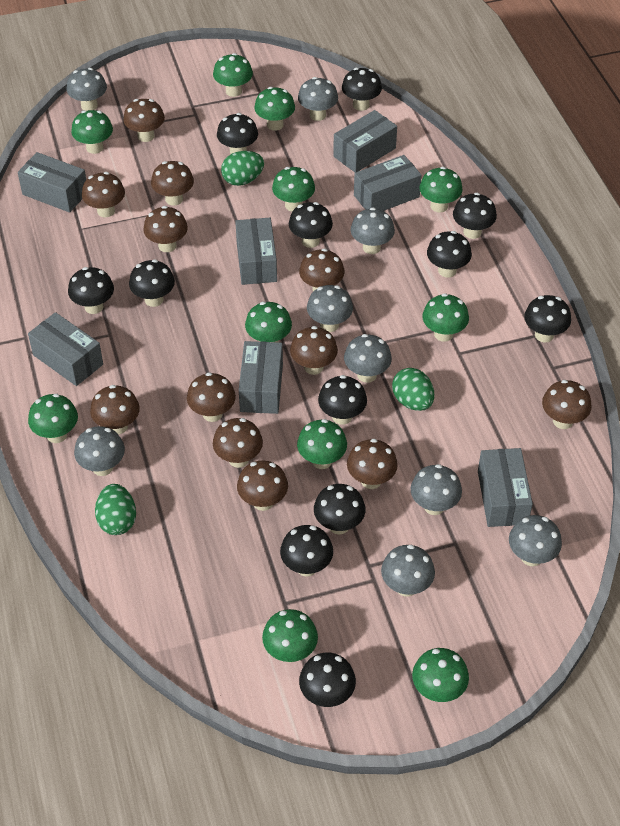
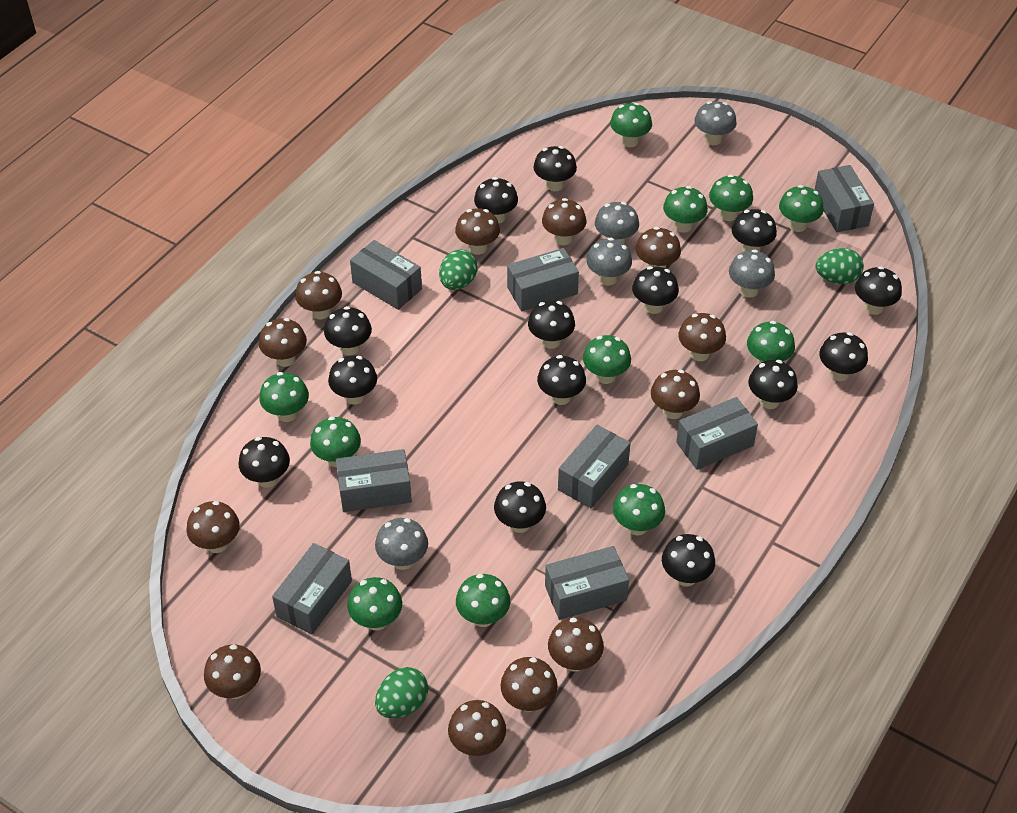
black mushroom: 12 -> 14
grey box: 7 -> 8
grey mushroom: 9 -> 5

